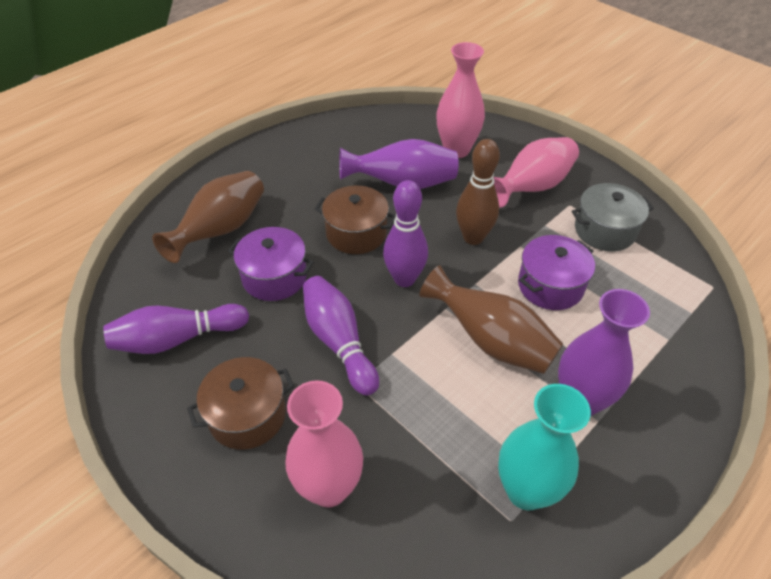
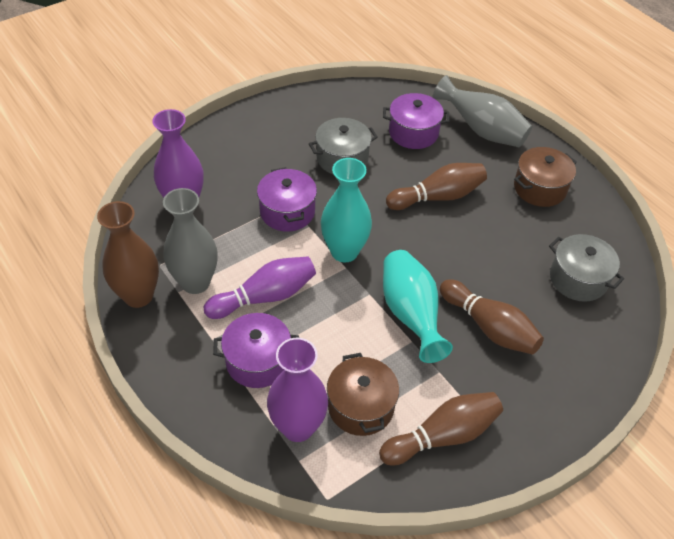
brown bowling pin: 1 -> 3
brown vase: 2 -> 1
grey pot: 1 -> 2
grey vase: 0 -> 2
pink vase: 3 -> 0
purple bowling pin: 3 -> 1
purple pot: 2 -> 3
turquoise vase: 1 -> 2

